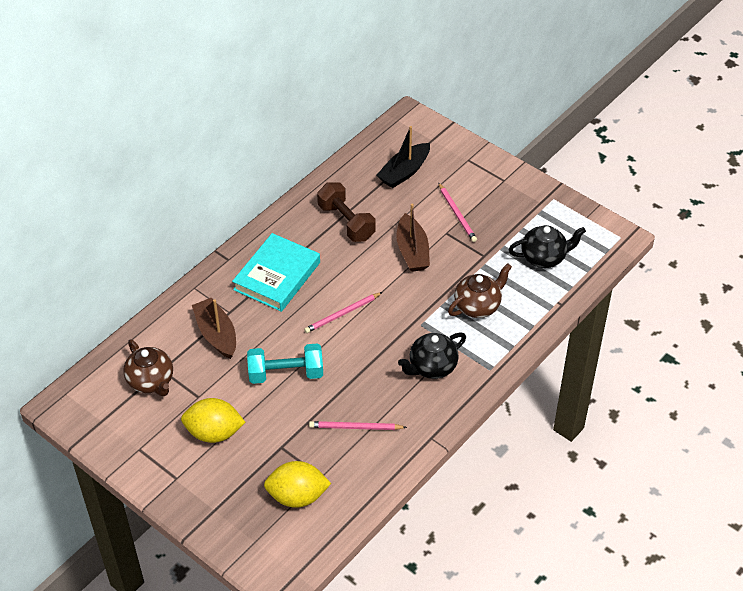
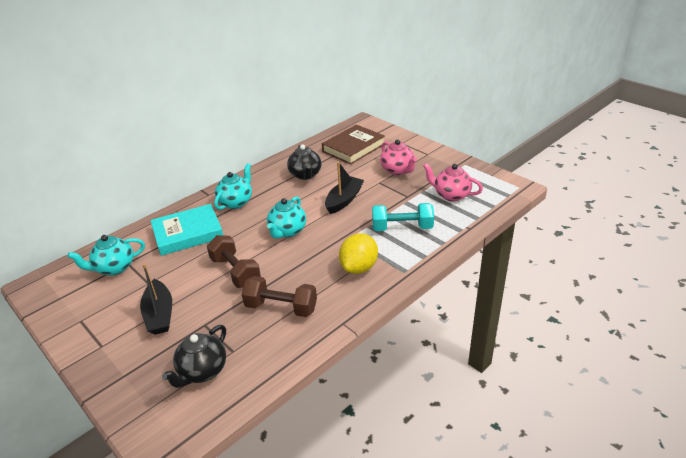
black boat: 1 -> 2
brown boat: 2 -> 0
brown book: 0 -> 1
brown dumbbell: 1 -> 2
brown teapot: 2 -> 0
pink pencil: 3 -> 0
pink teapot: 0 -> 2
turquoise teapot: 0 -> 3
yellow lemon: 2 -> 1

